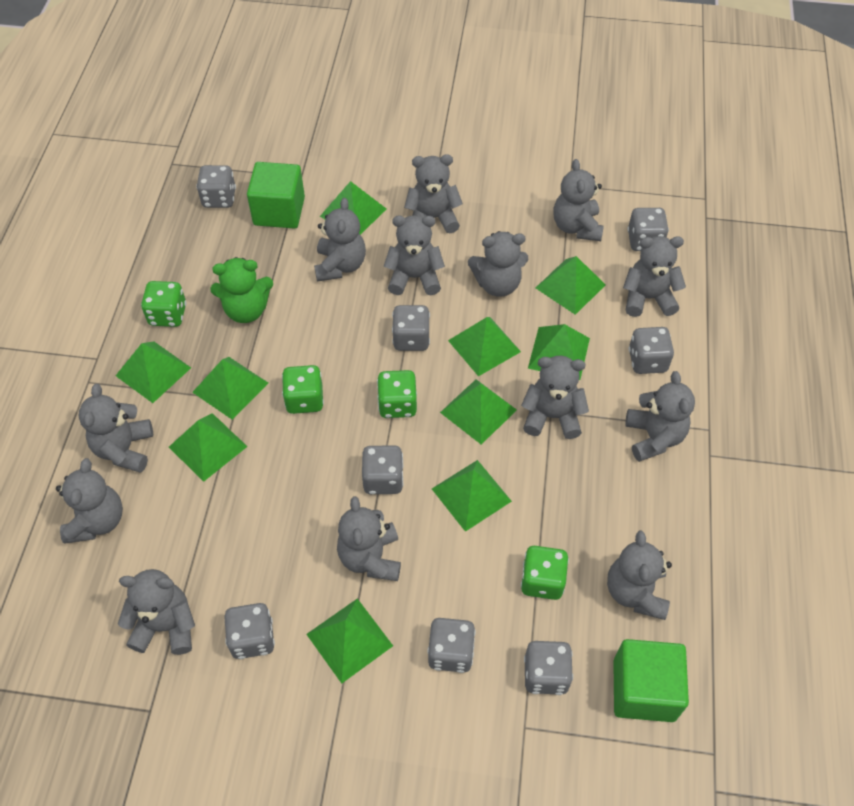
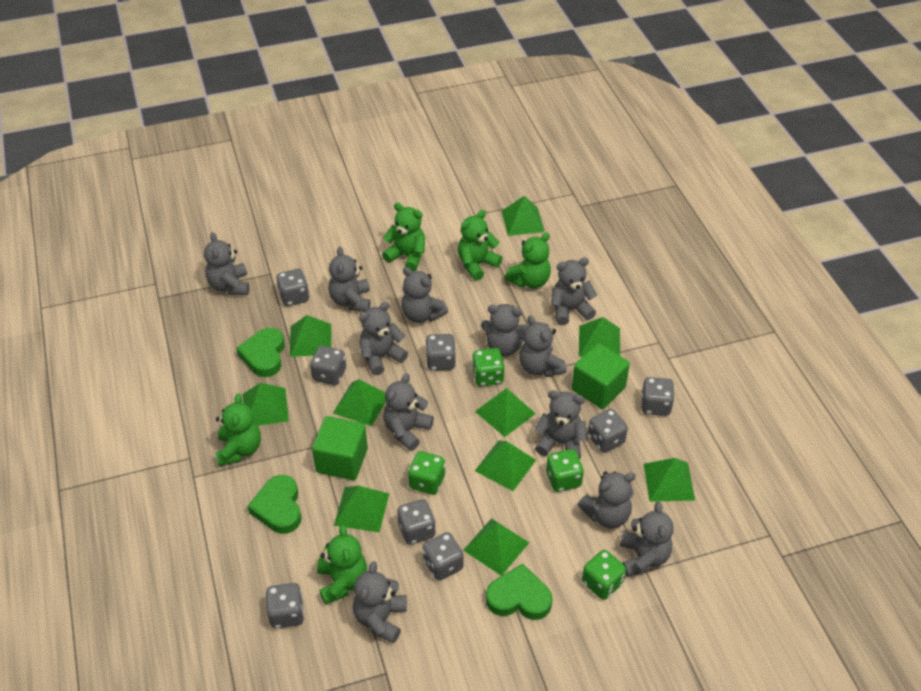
green heart: 0 -> 3
green teddy bear: 1 -> 5
grey teddy bear: 13 -> 12

